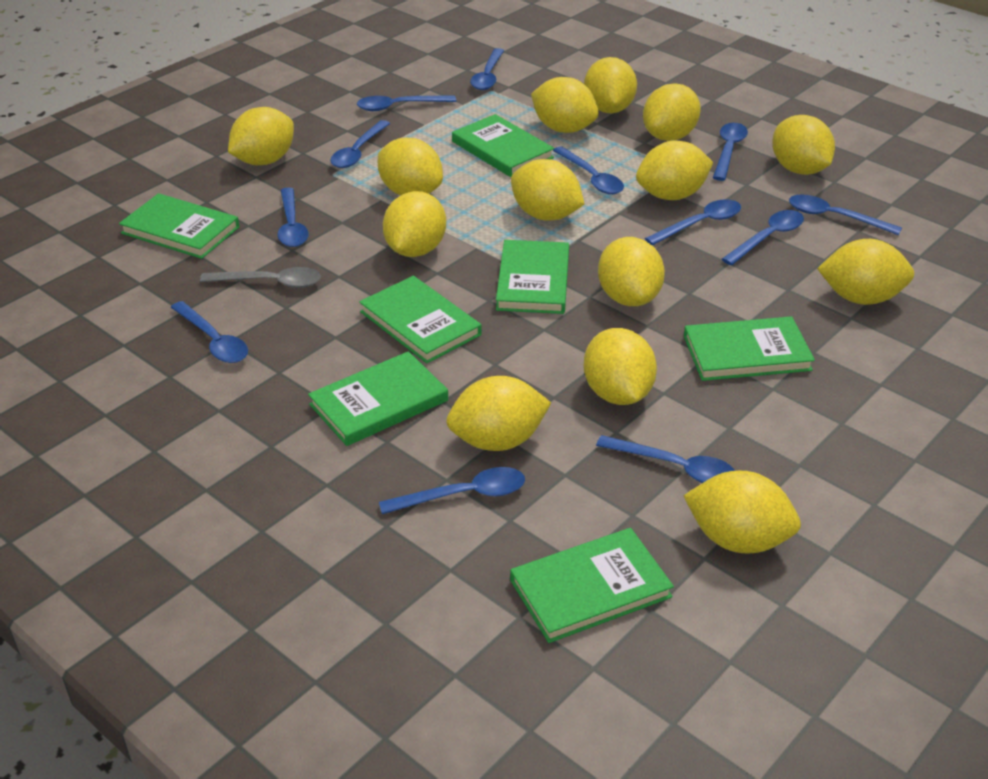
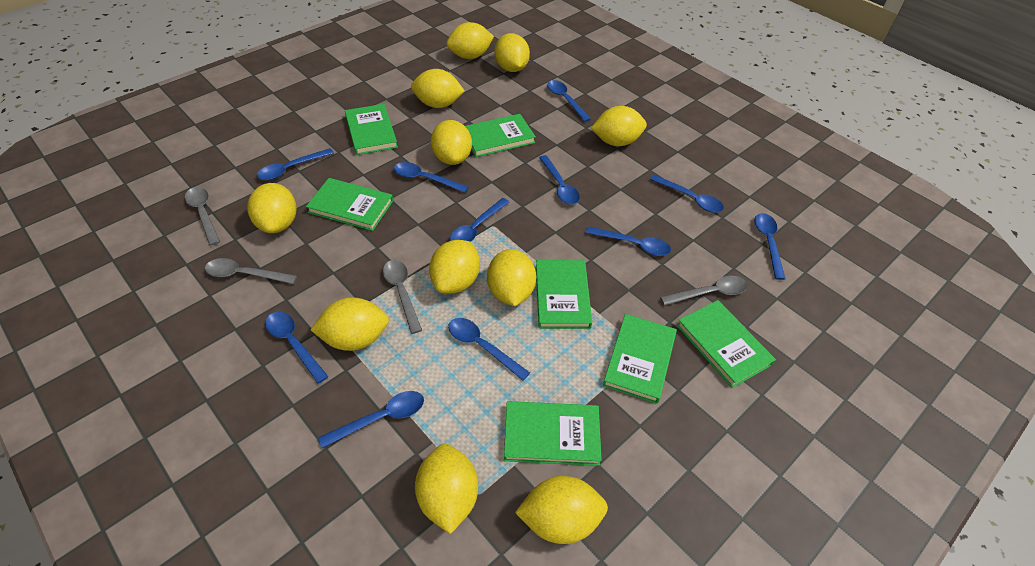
blue spoon: 12 -> 11
grey spoon: 1 -> 4
yellow lemon: 14 -> 11

